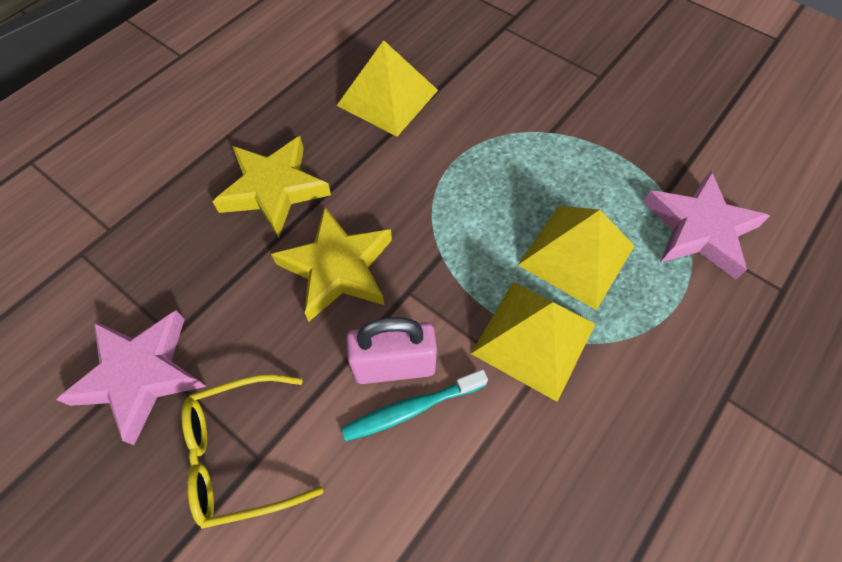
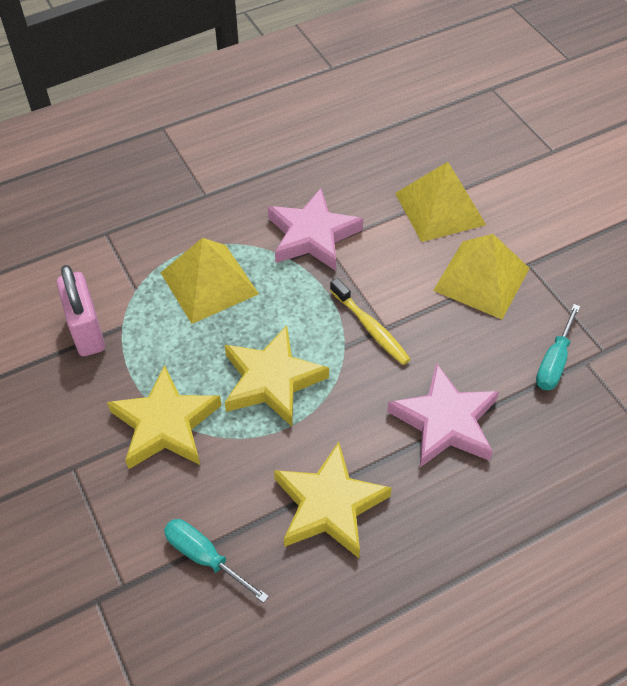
turquoise screwdriver: 0 -> 2
turquoise toothbrush: 1 -> 0
yellow glasses: 1 -> 0
yellow star: 2 -> 3
yellow toothbrush: 0 -> 1

